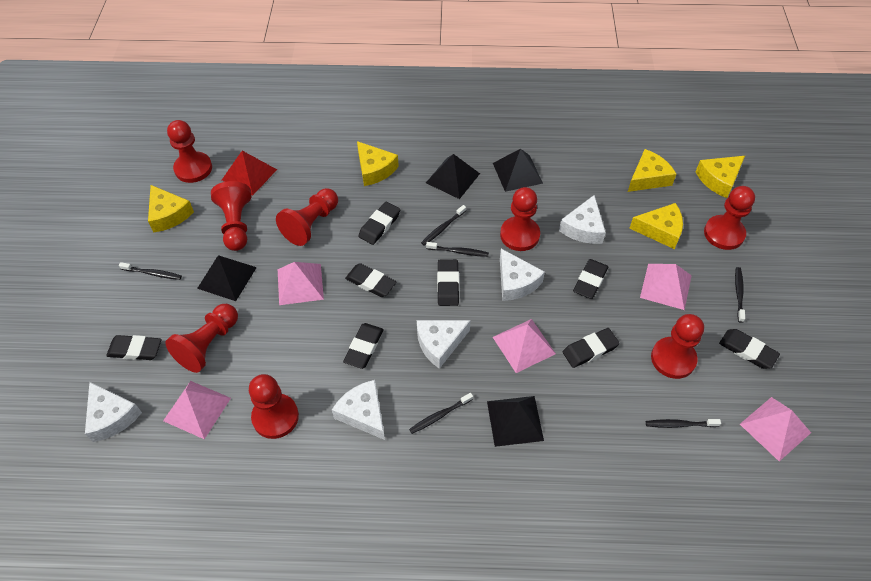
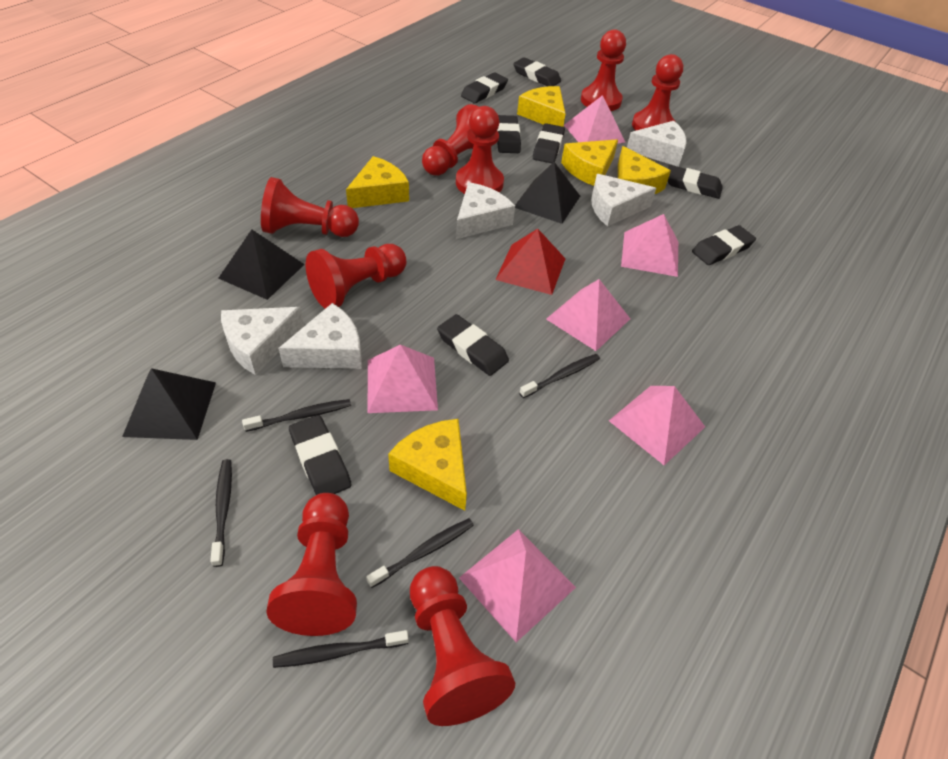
black pyramid: 4 -> 3
black toothbrush: 6 -> 5
pink pyramid: 5 -> 6

